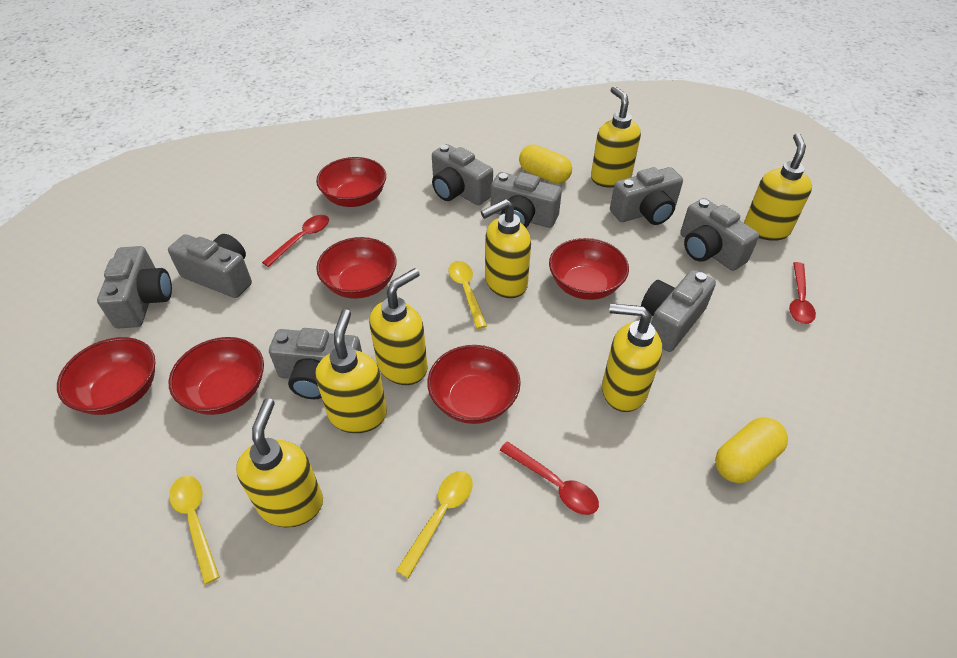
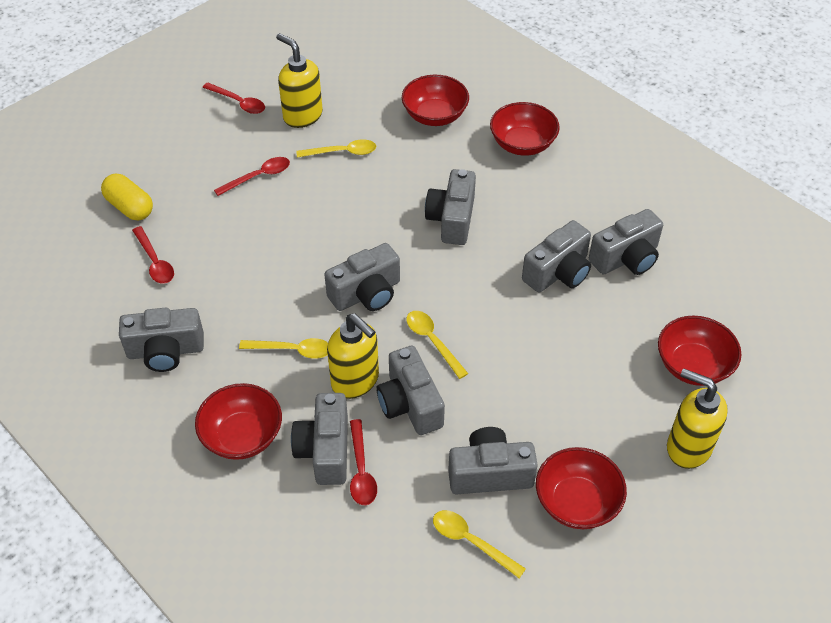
red bowl: 6 -> 5
red spoon: 3 -> 4
yellow capsule: 2 -> 1
yellow soap dispenser: 7 -> 3
yellow spoon: 3 -> 4

